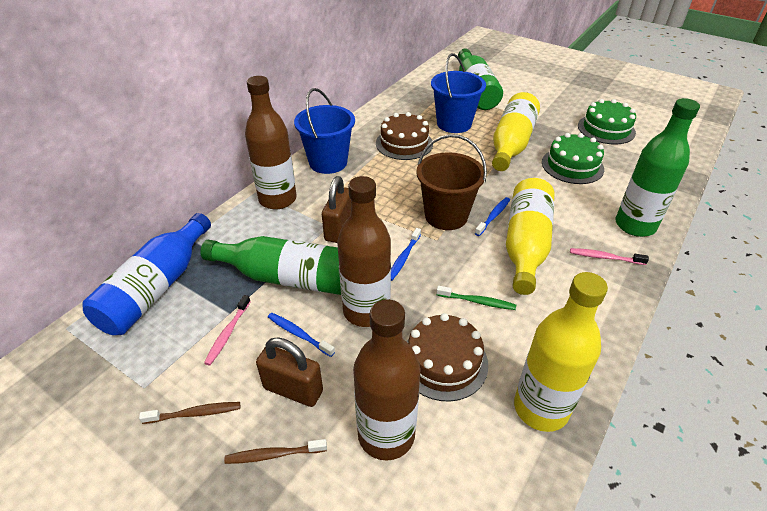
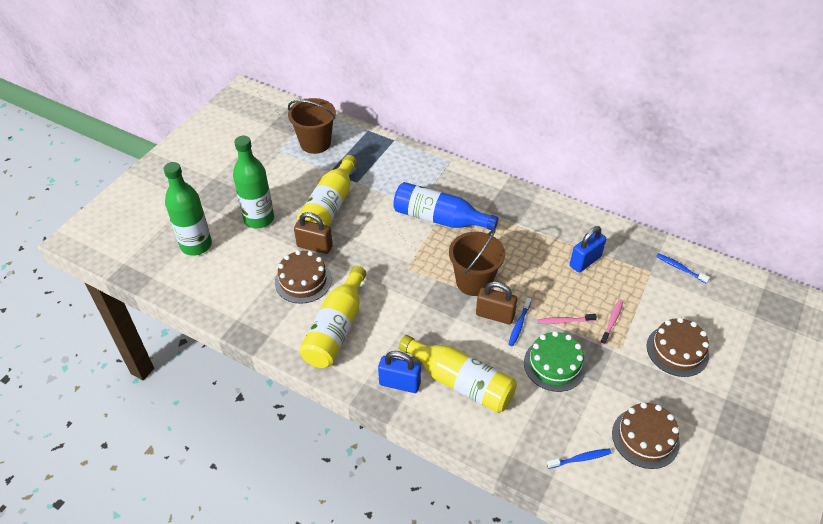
blue bucket: 2 -> 0
blue padlock: 0 -> 2
brown bottle: 3 -> 0
brown bucket: 1 -> 2
brown cake: 2 -> 3
brown toothbrush: 2 -> 0
green bottle: 3 -> 2
green cake: 2 -> 1
green toothbrush: 1 -> 0

